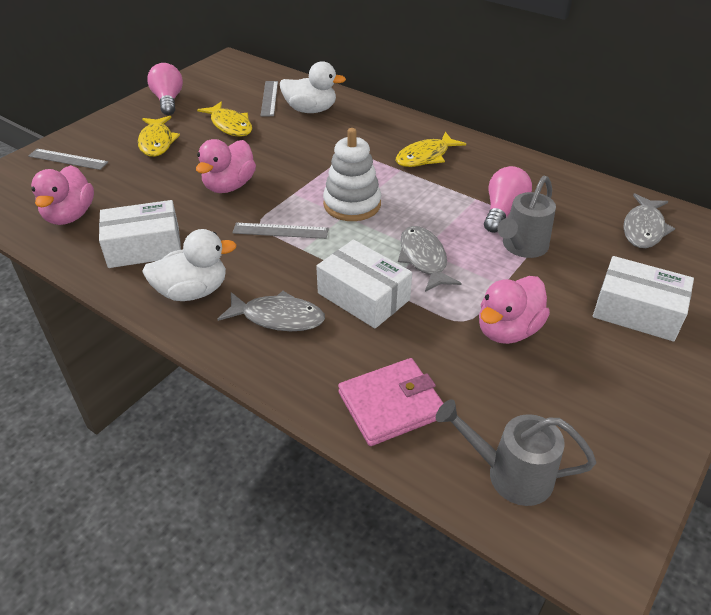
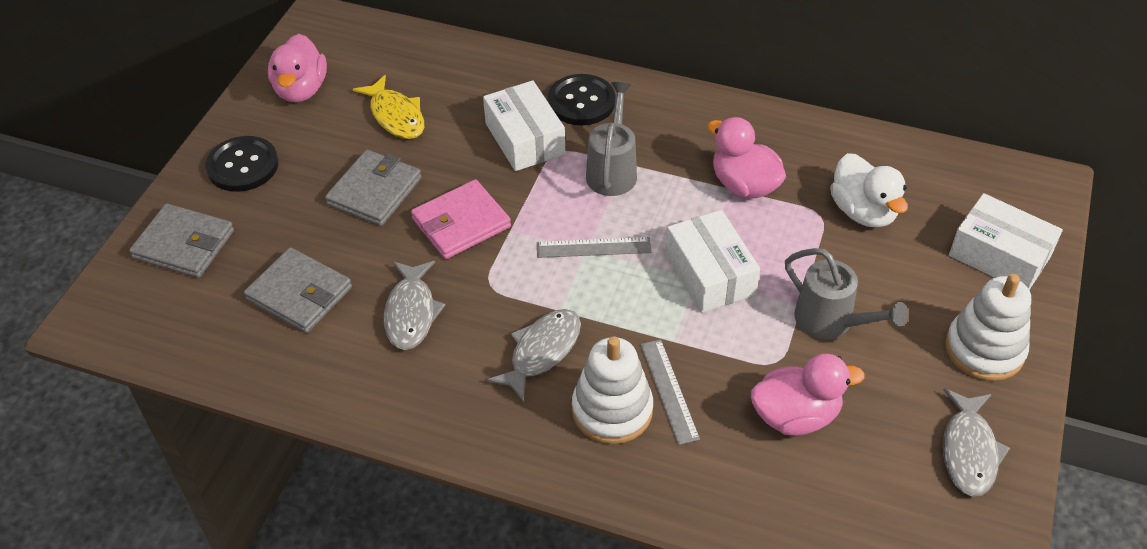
black button: 0 -> 2
grey ruler: 3 -> 2
grey wallet: 0 -> 3
pink light bulb: 2 -> 0
white duck: 2 -> 1
white stacking toy: 1 -> 2
yellow fish: 3 -> 1

